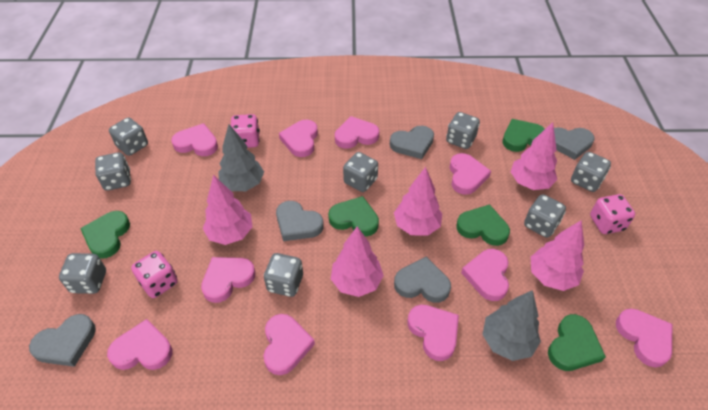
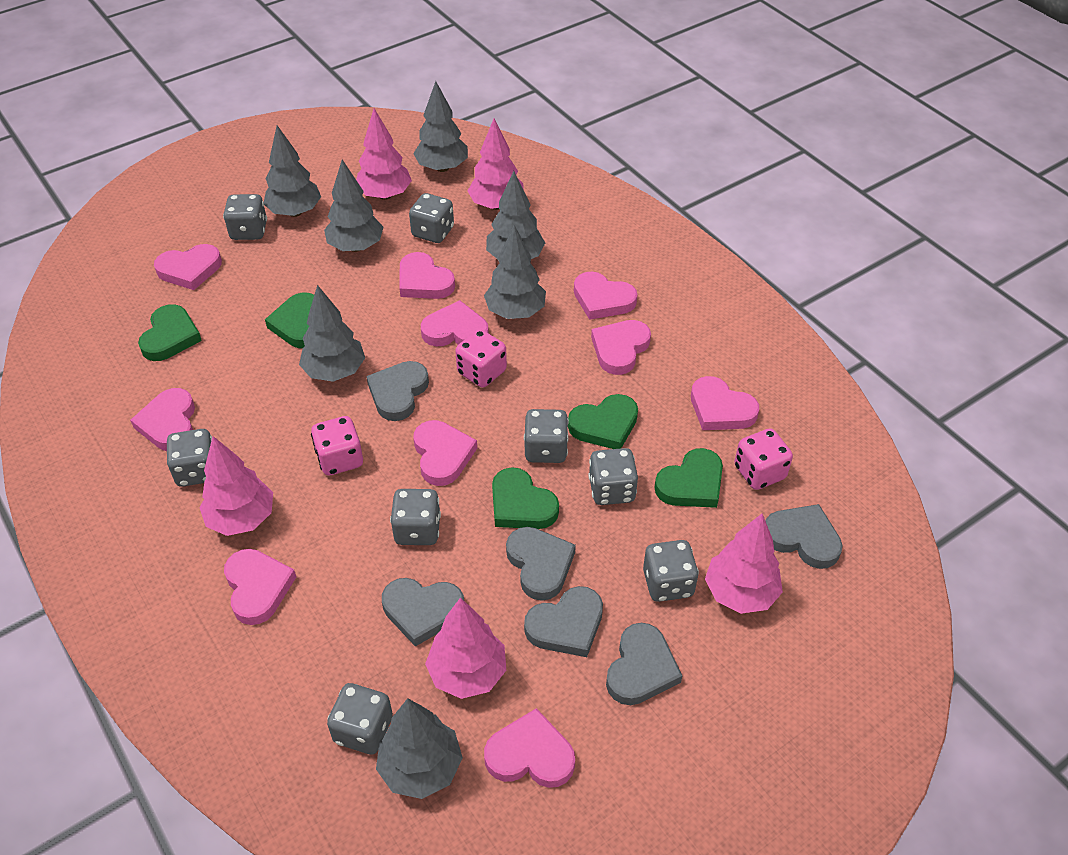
grey heart: 5 -> 6
grey tree: 2 -> 7

